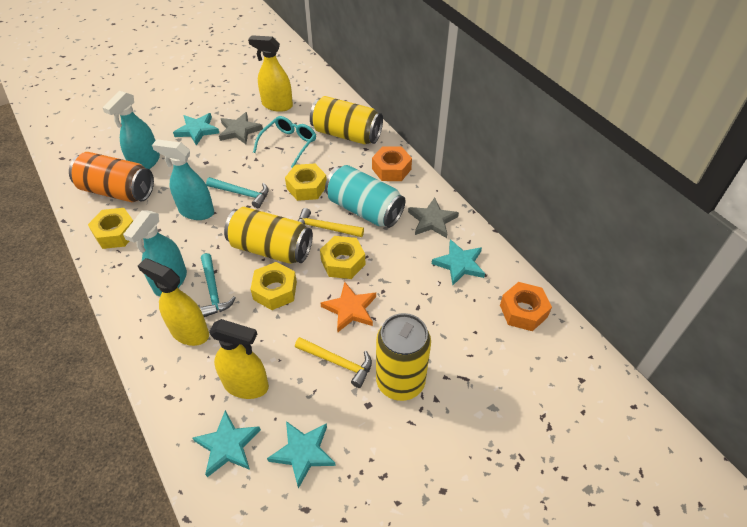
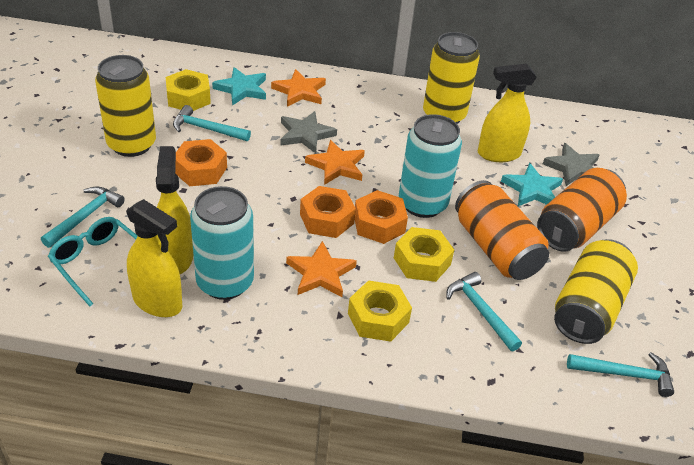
orange can: 1 -> 2
orange nut: 2 -> 3
orange star: 1 -> 3
turquoise can: 1 -> 2
turquoise hammer: 2 -> 4
turquoise spray bottle: 3 -> 0
turquoise star: 4 -> 2
yellow hammer: 2 -> 0
yellow nut: 4 -> 3

